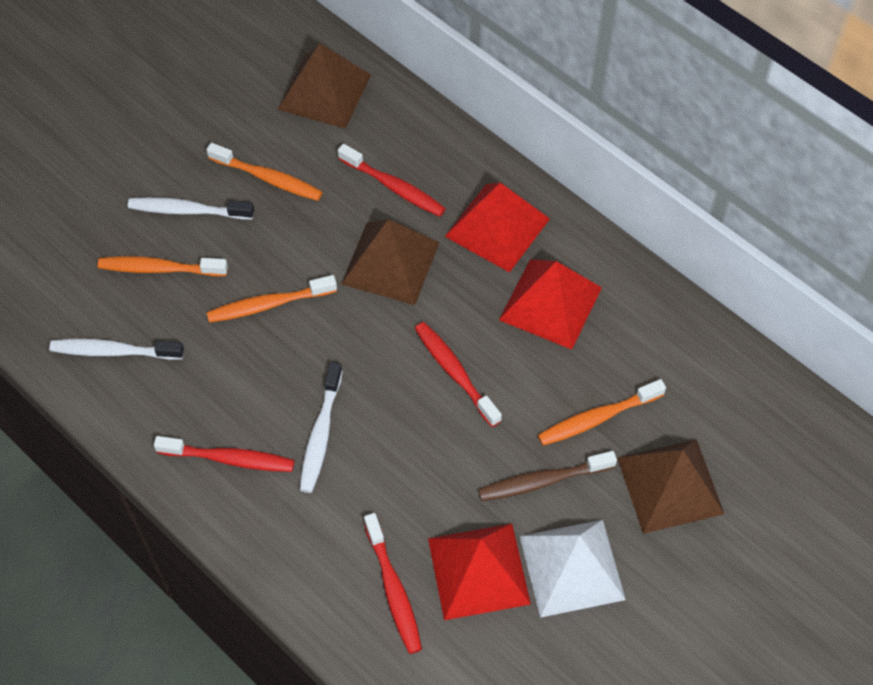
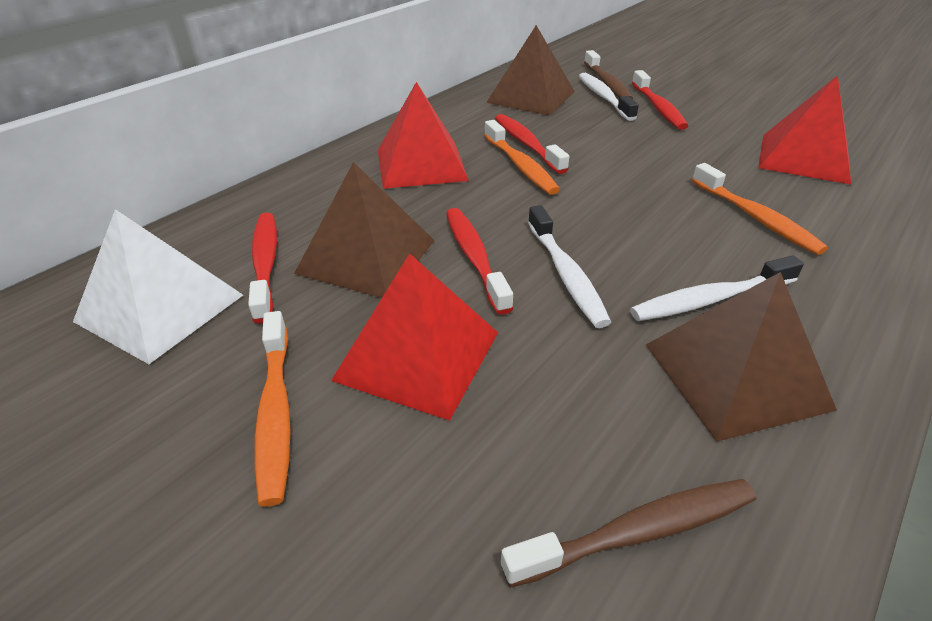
brown toothbrush: 1 -> 2
orange toothbrush: 4 -> 3

